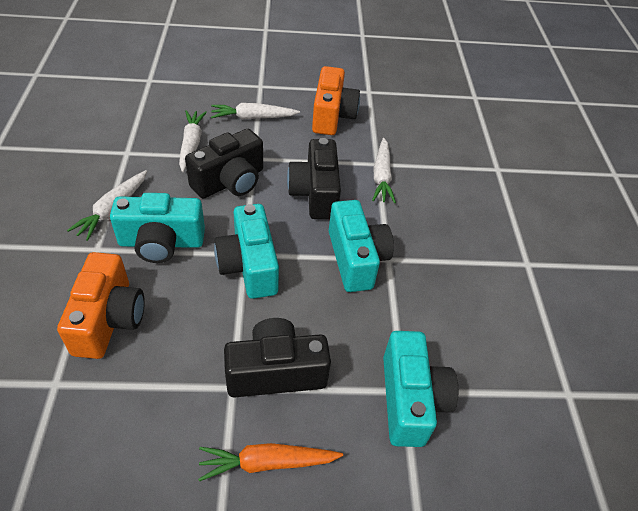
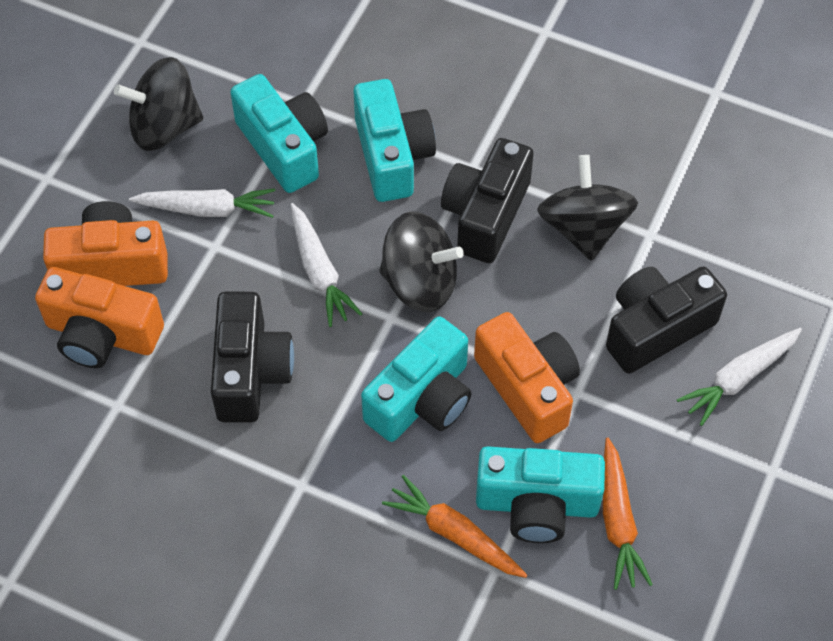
black spinning top: 0 -> 3
orange camera: 2 -> 3
orange carrot: 1 -> 2
white carrot: 4 -> 3

